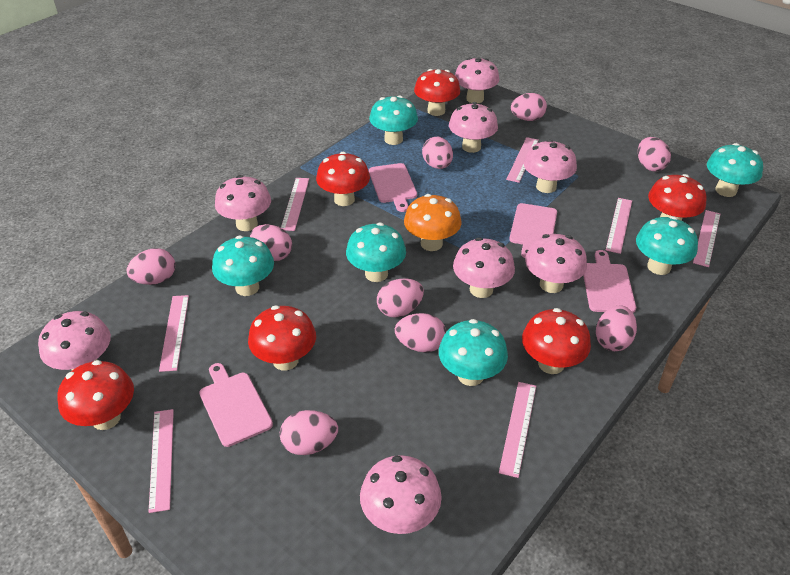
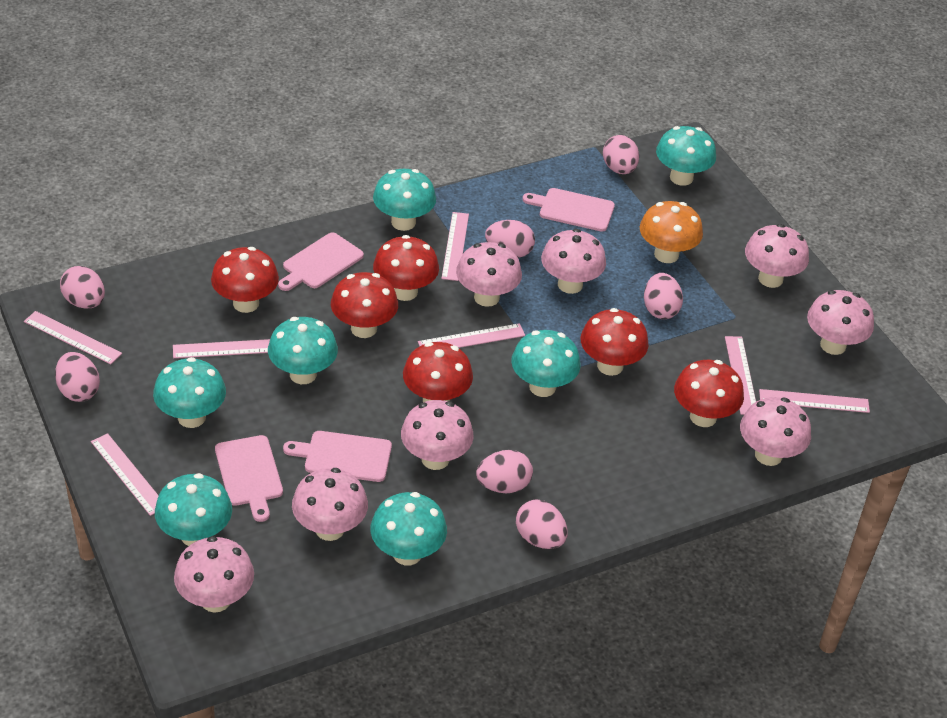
pink egg: 9 -> 7
turquoise mushroom: 6 -> 7

